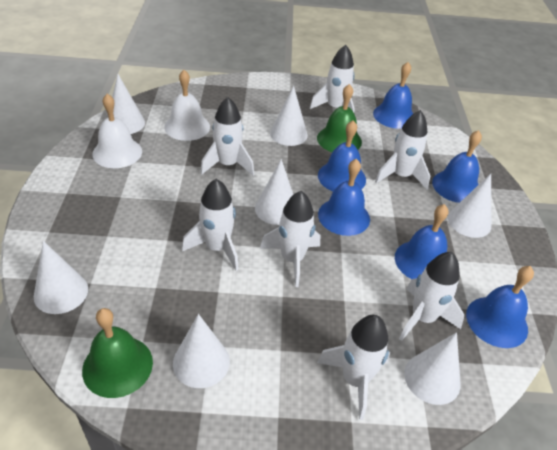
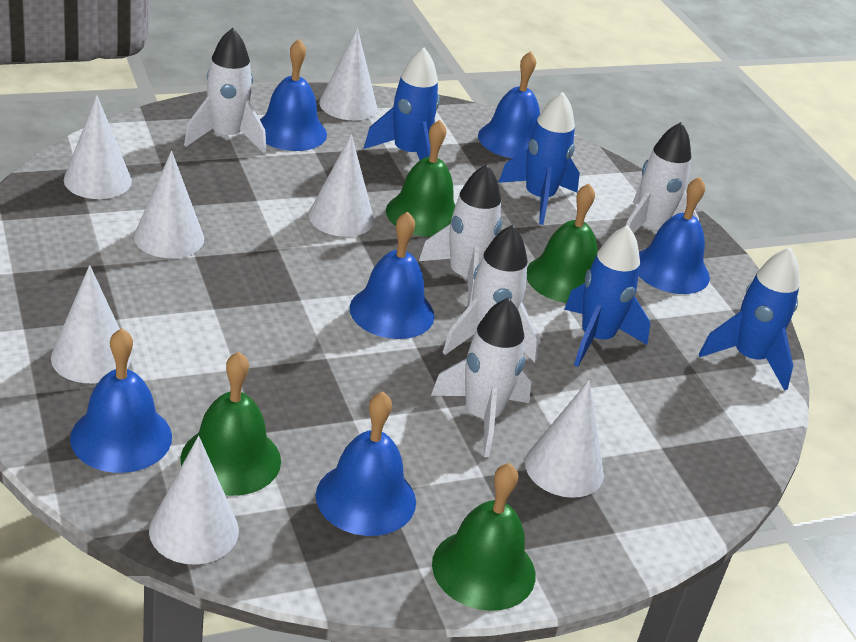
blue rocket: 0 -> 4
green bell: 2 -> 4
white bell: 2 -> 0
white rocket: 7 -> 5

